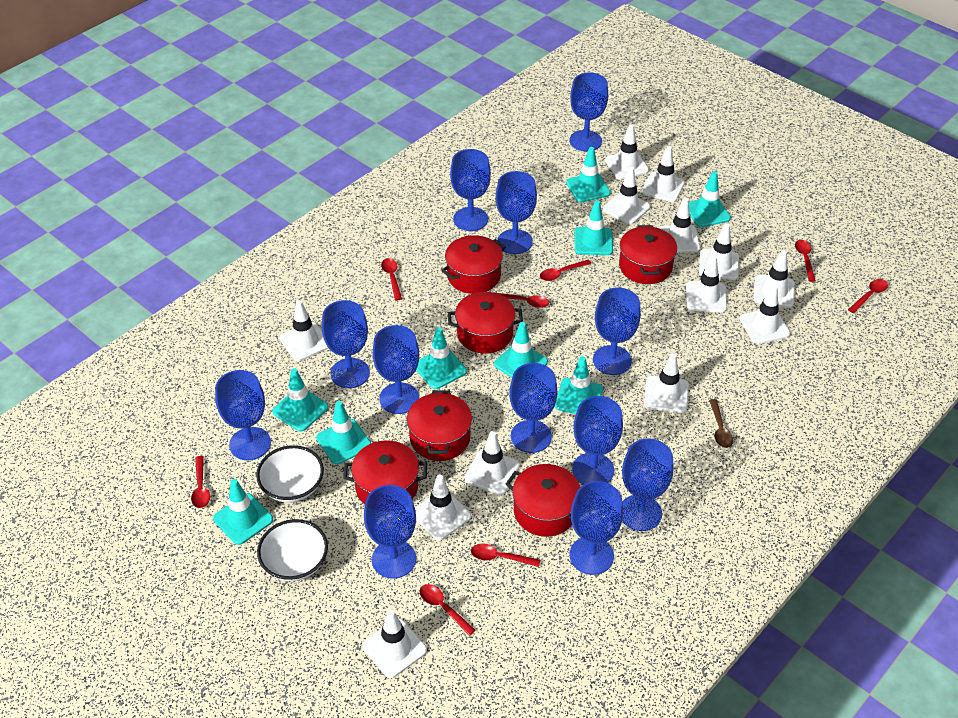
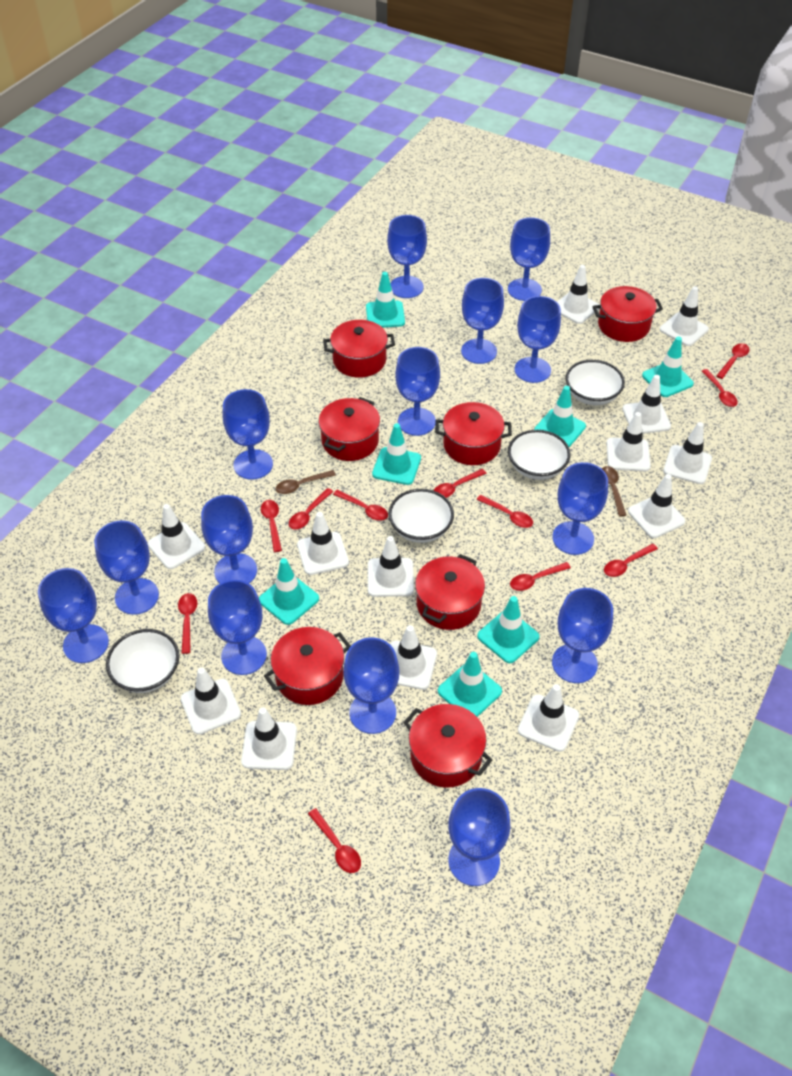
blue goblet: 12 -> 14
brown spoon: 1 -> 2
red pot: 6 -> 7
red spoon: 8 -> 11
turquoise traffic cone: 9 -> 7
white bowl: 2 -> 4

